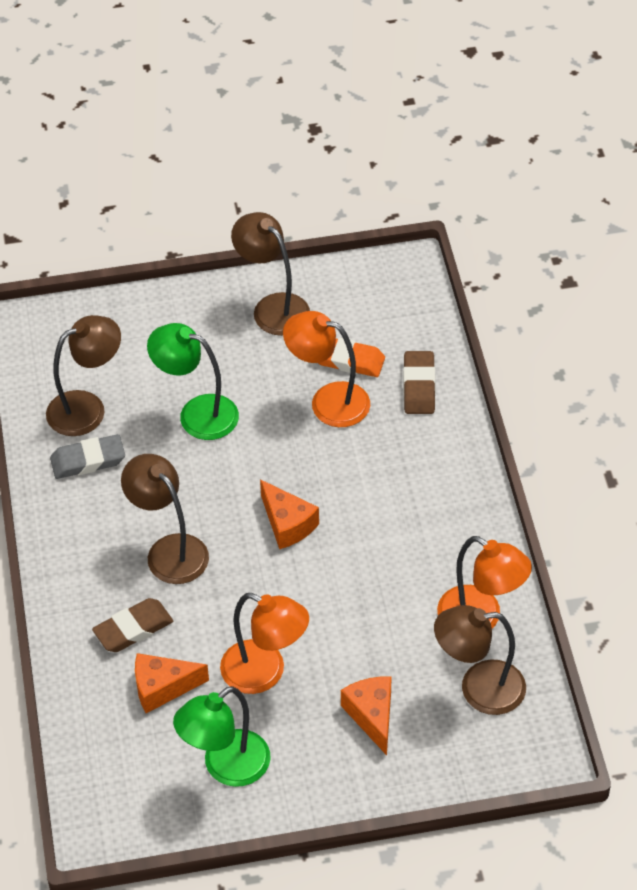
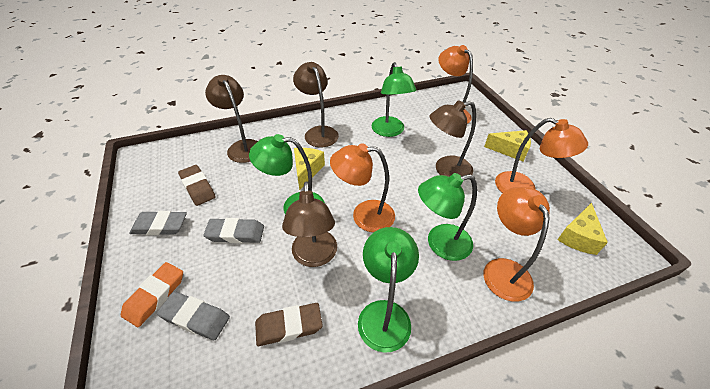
green lamp: 2 -> 4
grey eraser: 1 -> 3
orange cheese: 3 -> 0
orange lamp: 3 -> 4
yellow cheese: 0 -> 3

